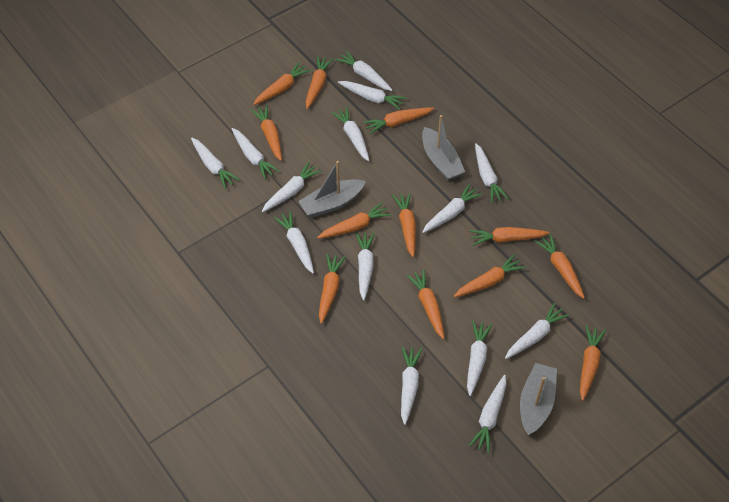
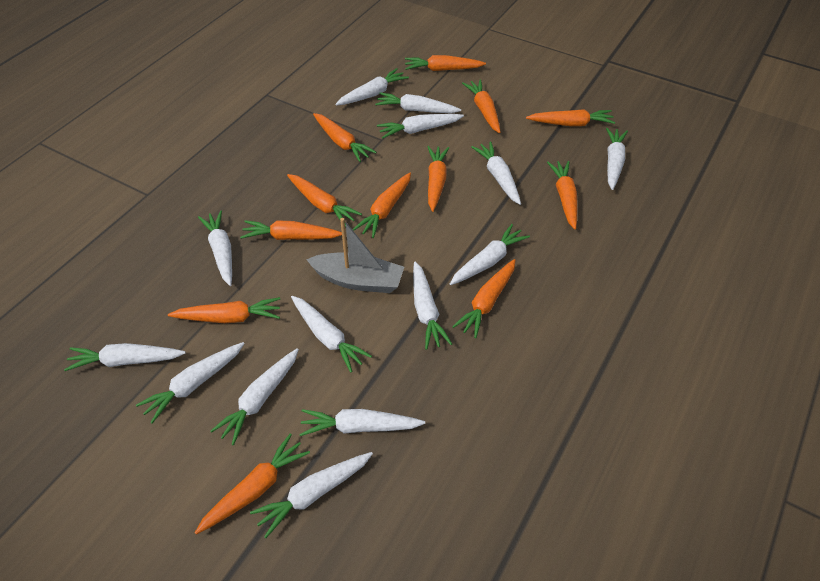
grey boat: 3 -> 1

